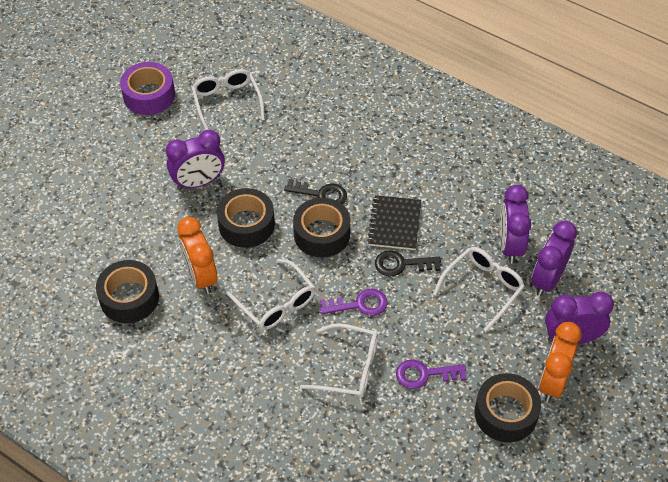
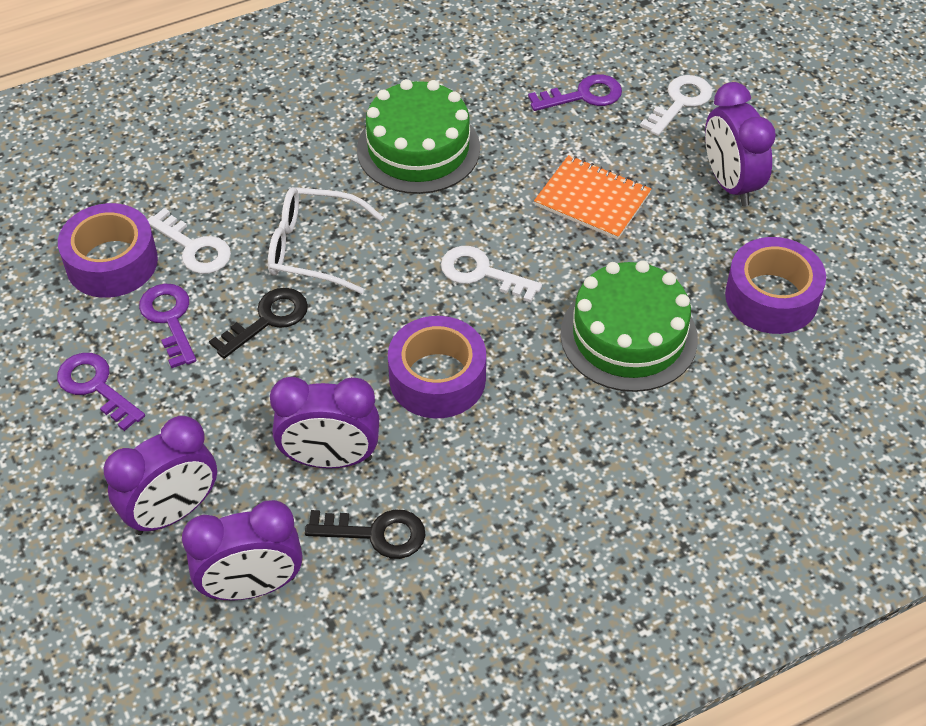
black notebook: 1 -> 0
black tape: 4 -> 0
green cake: 0 -> 2
orange clock: 2 -> 0
orange notebook: 0 -> 1
purple key: 2 -> 3
purple tape: 1 -> 3
white glasses: 4 -> 1
white key: 0 -> 3

